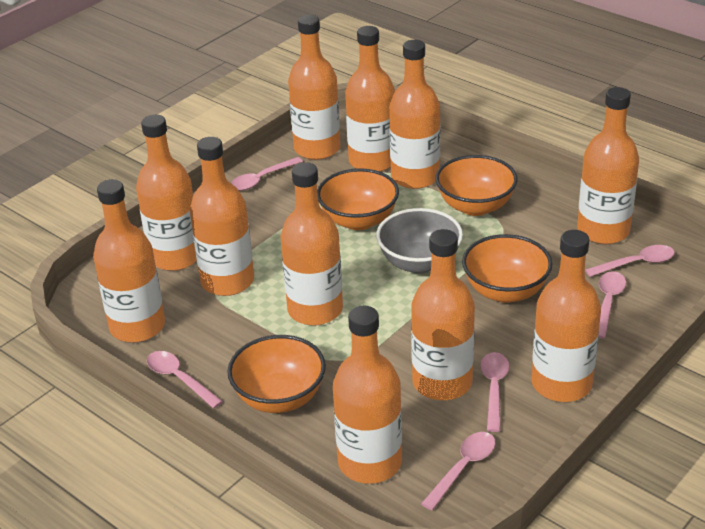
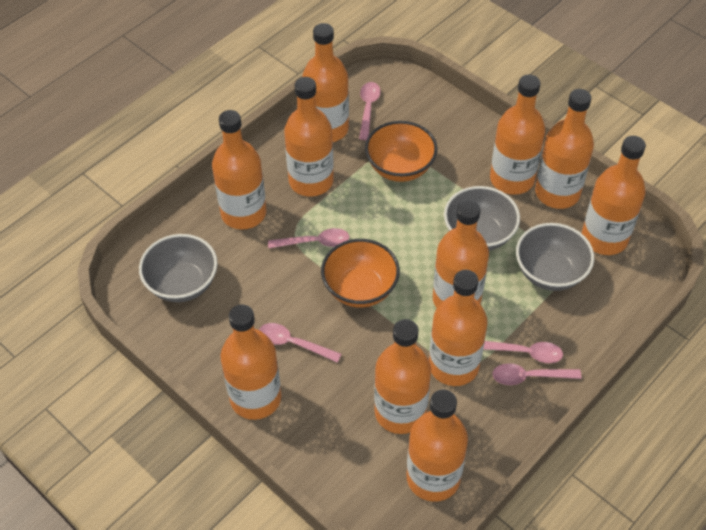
grey bowl: 1 -> 3
orange bowl: 4 -> 2
pink spoon: 6 -> 5

